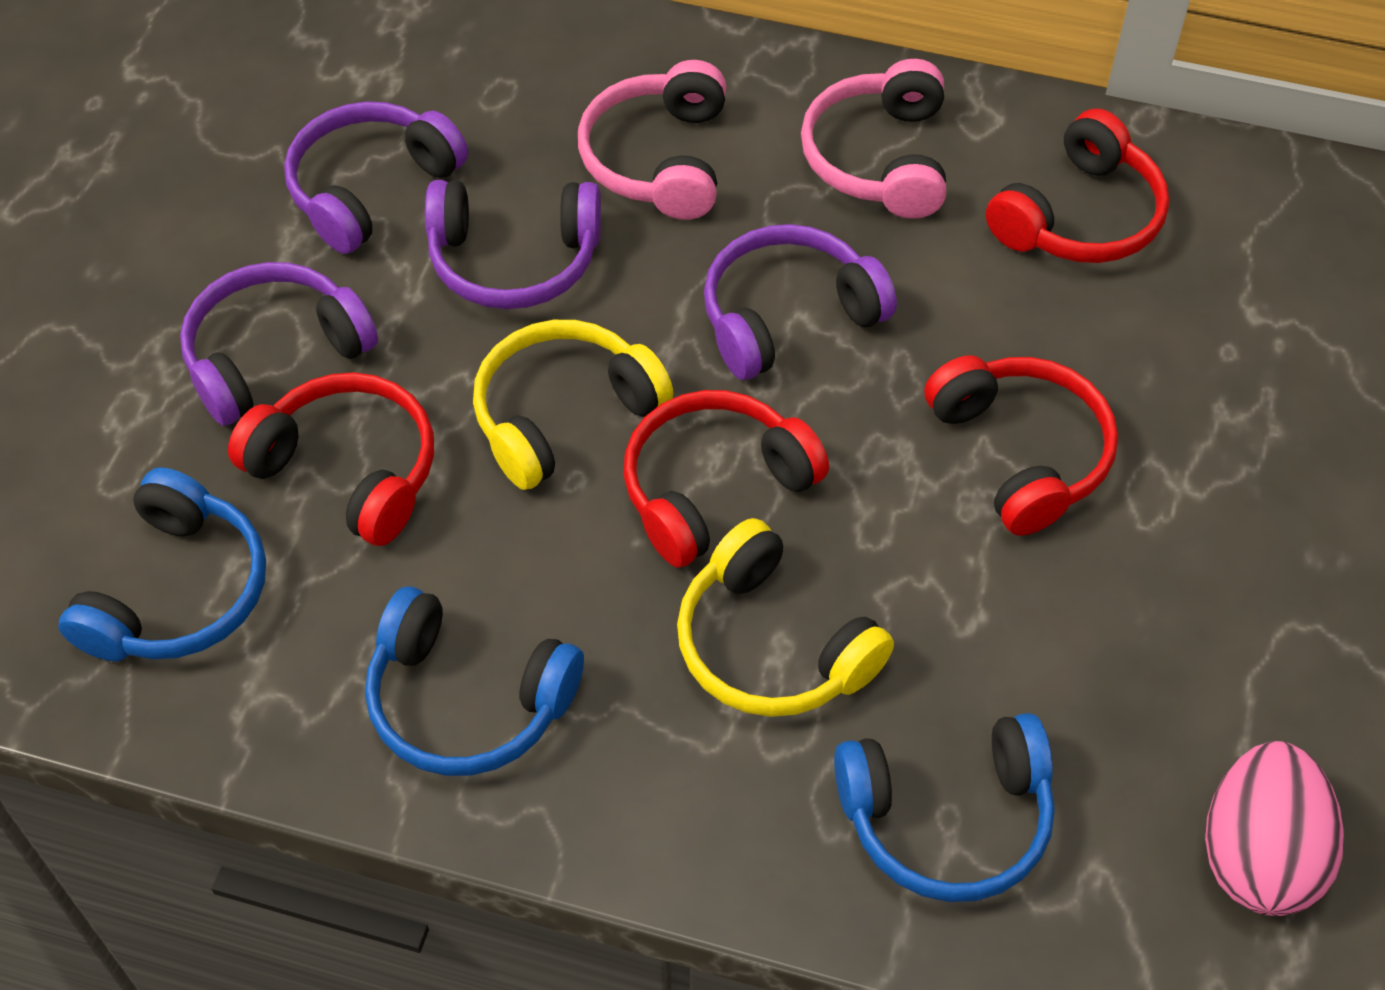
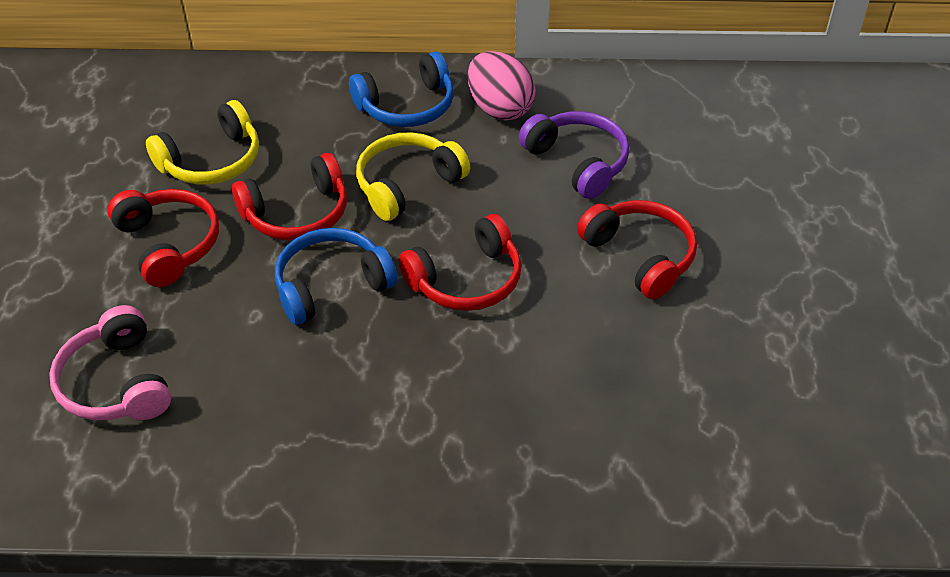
blue headphones: 3 -> 2
pink headphones: 2 -> 1
purple headphones: 4 -> 1

